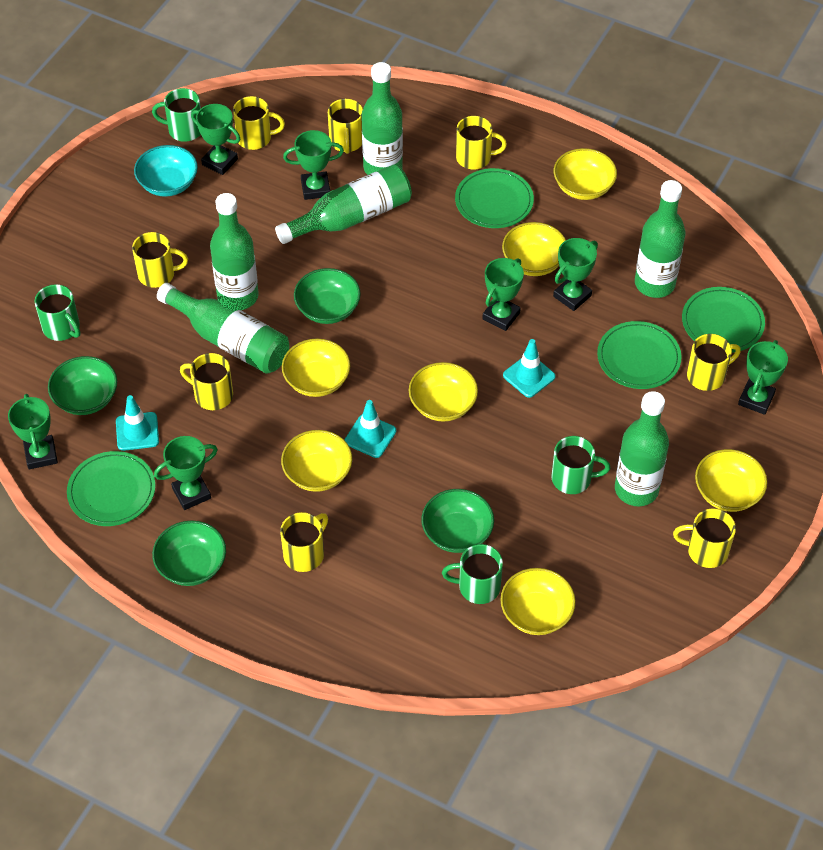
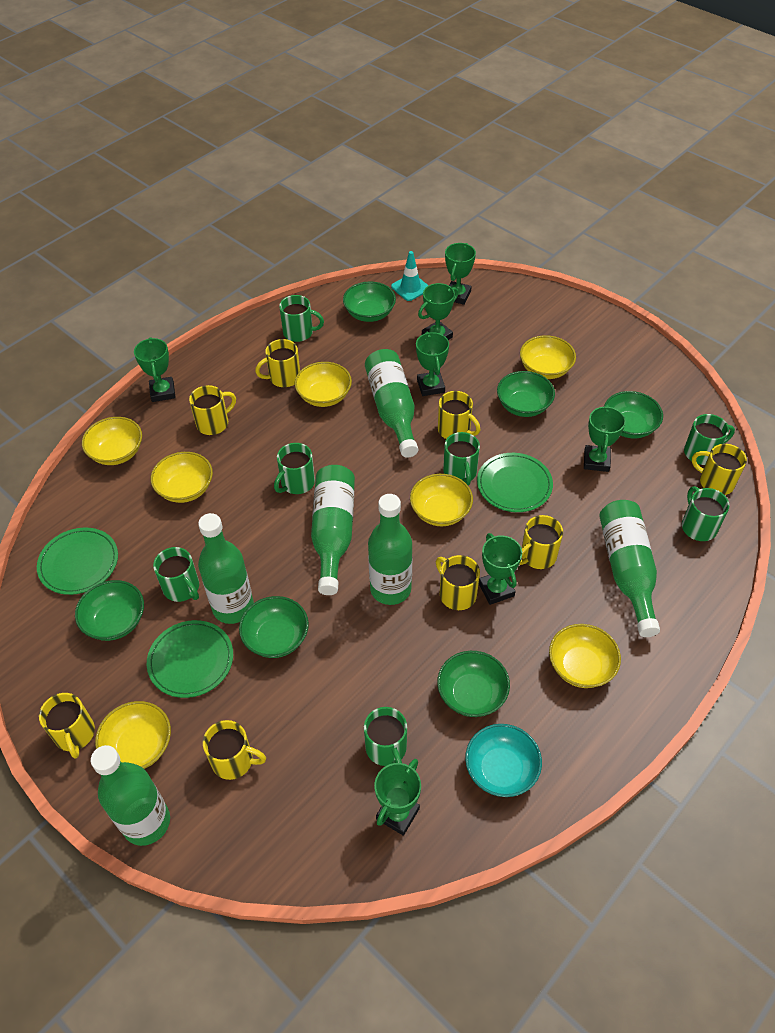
green bowl: 4 -> 6
green mug: 4 -> 7
green plate: 4 -> 3
turquoise traffic cone: 3 -> 1

